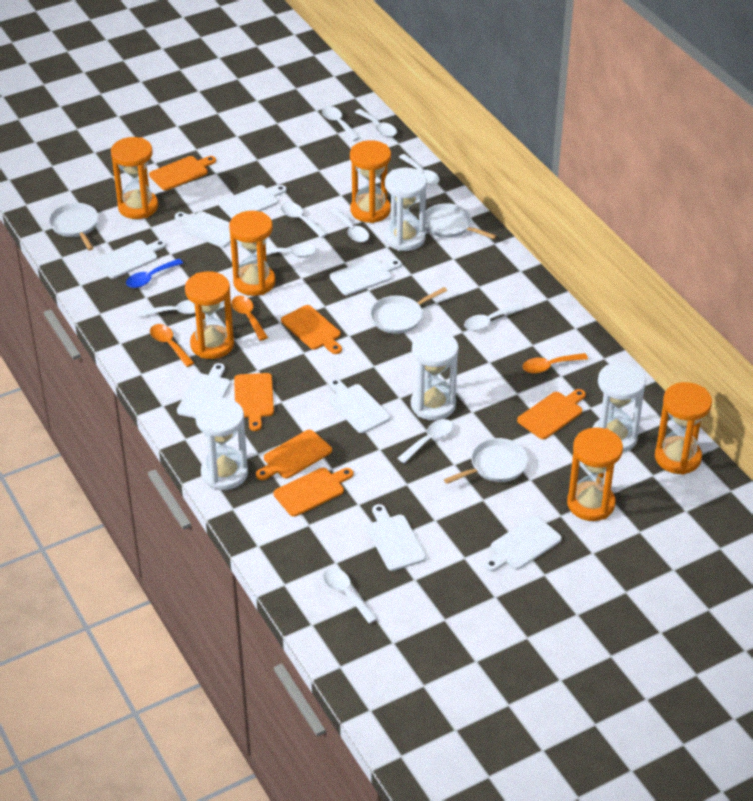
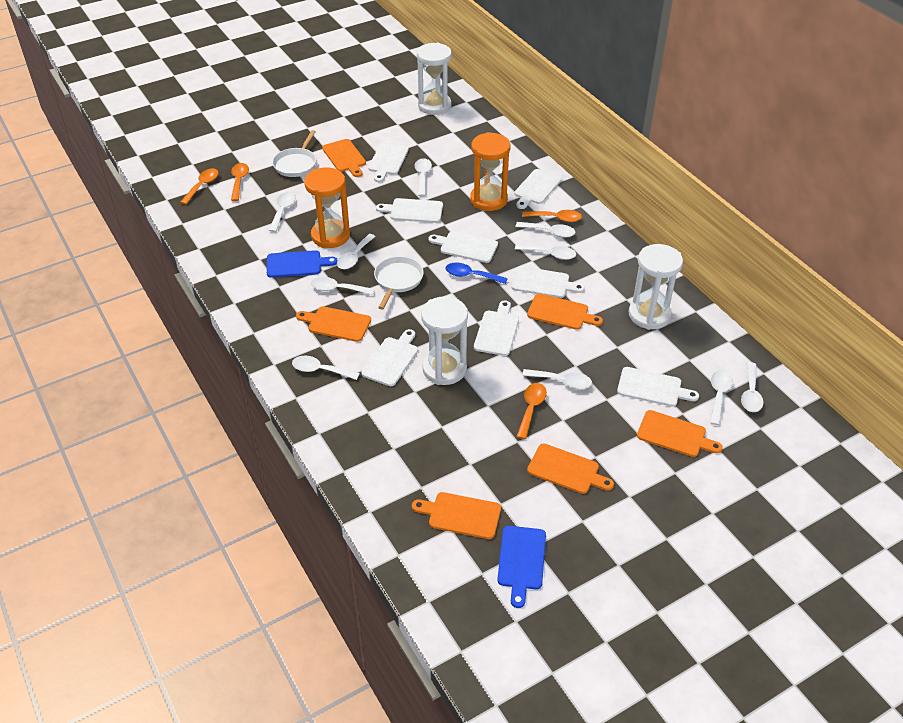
blue cutting board: 0 -> 2
orange hourglass: 6 -> 2
orange spoon: 3 -> 4
white hourglass: 4 -> 3
white pan: 4 -> 2

